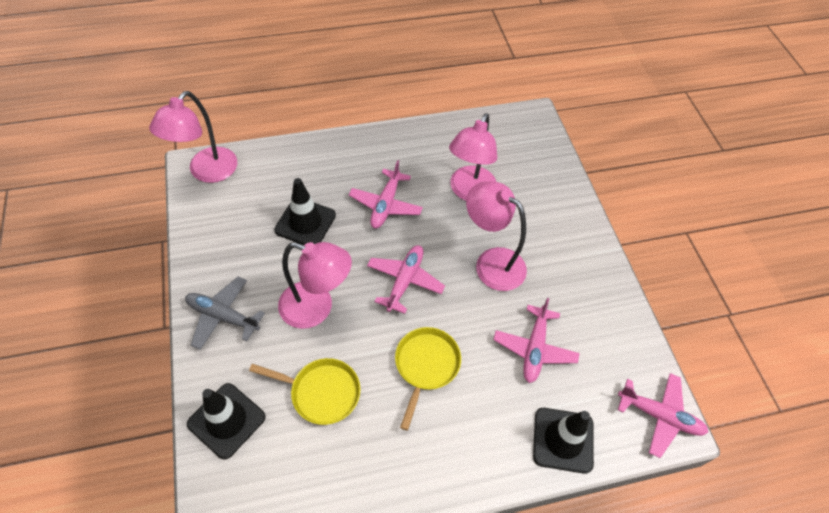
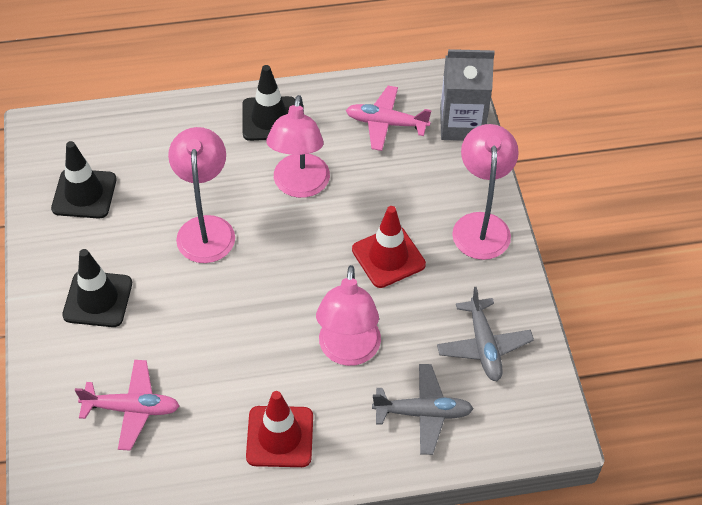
grey carton: 0 -> 1
grey plane: 1 -> 2
pink plane: 4 -> 2
red traffic cone: 0 -> 2
yellow pan: 2 -> 0

